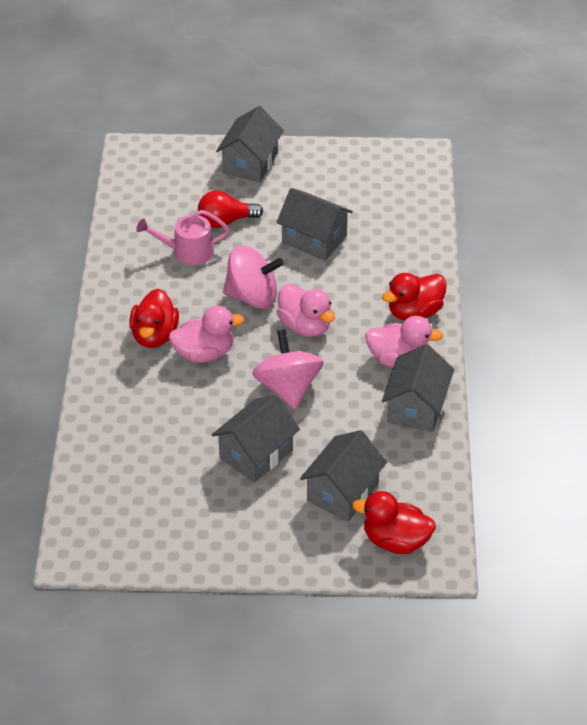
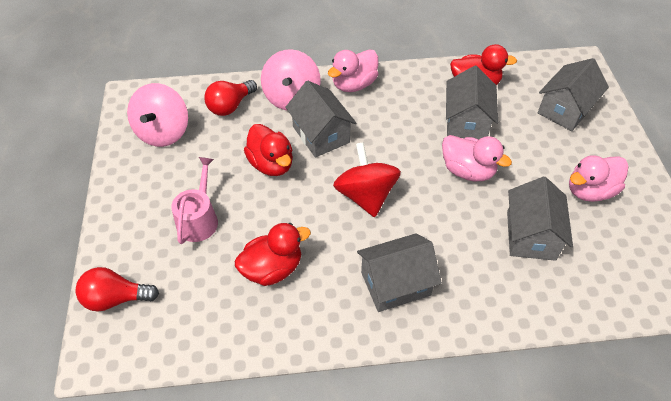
red light bulb: 1 -> 2
red spinning top: 0 -> 1

